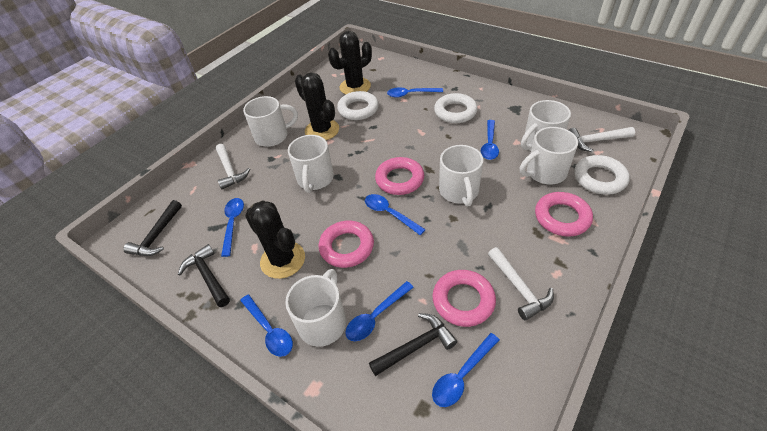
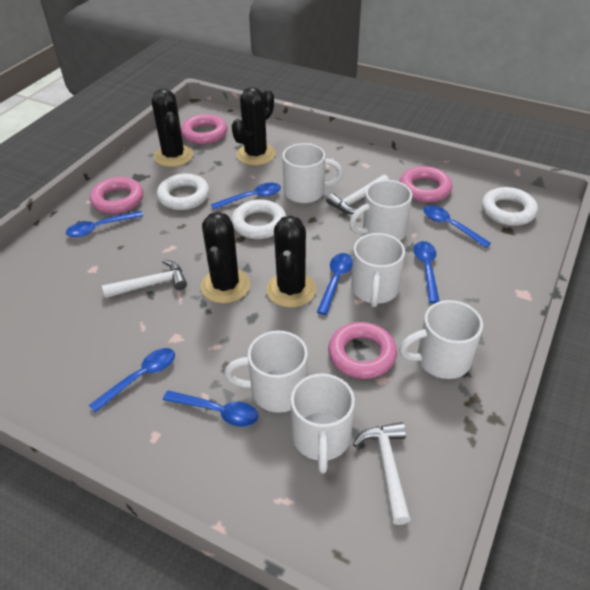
black cactus: 3 -> 4
black hammer: 3 -> 0

